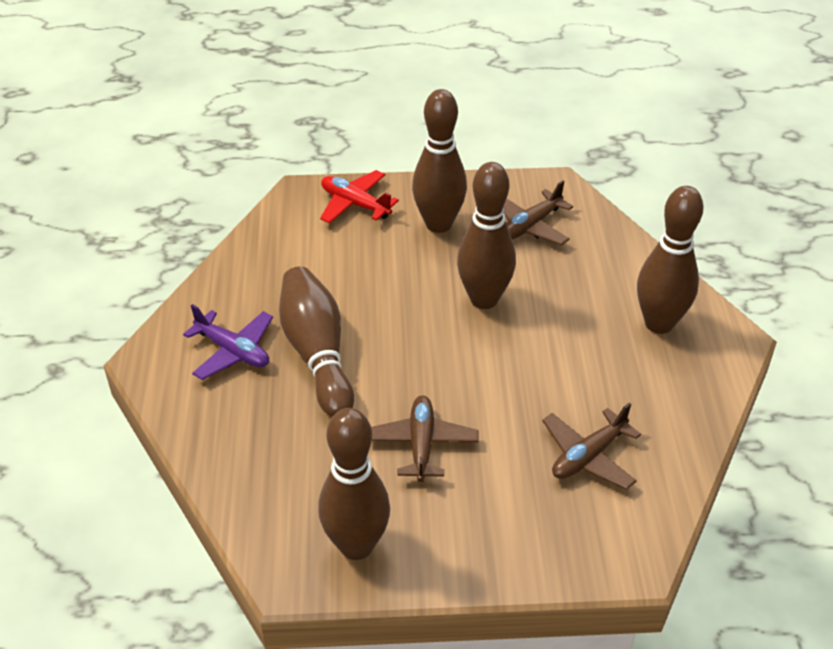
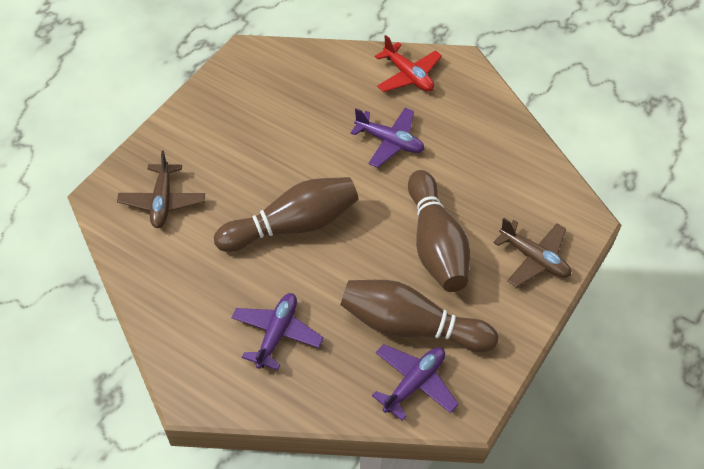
brown bowling pin: 5 -> 3
brown plane: 3 -> 2
purple plane: 1 -> 3

